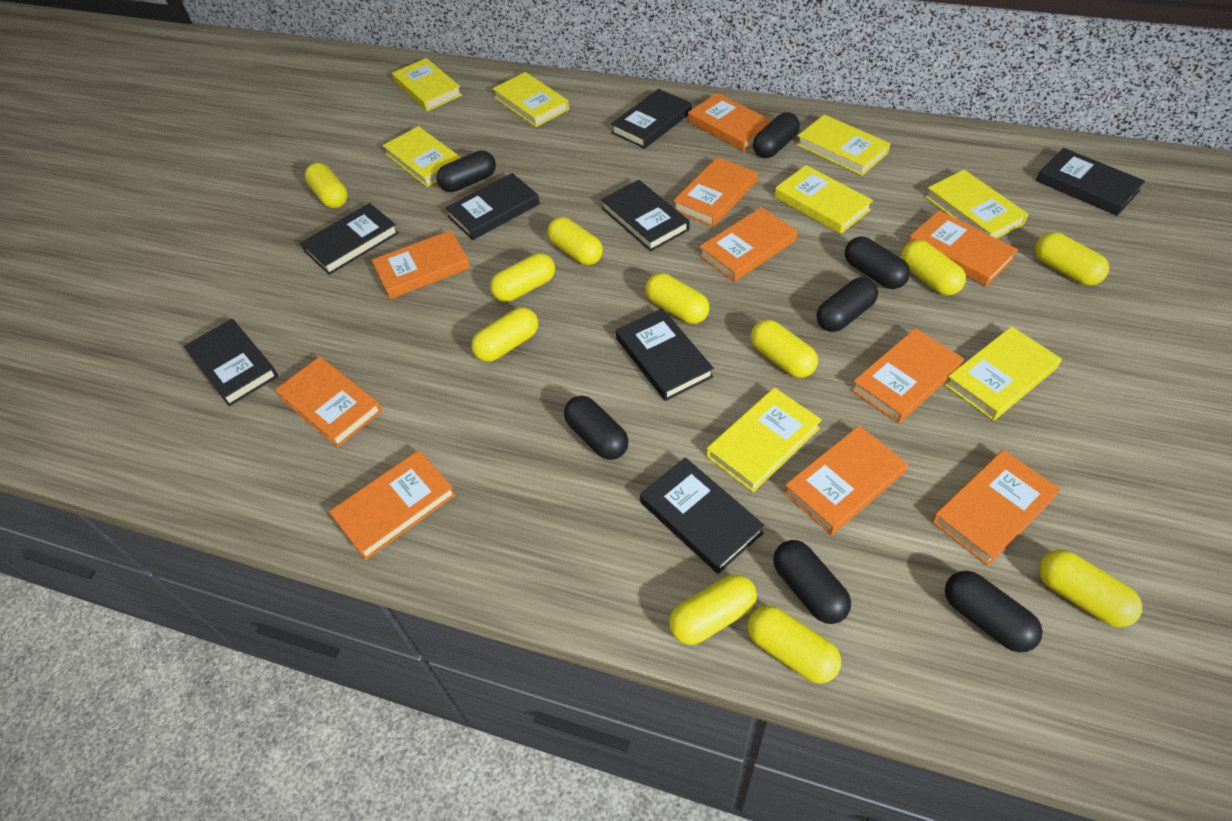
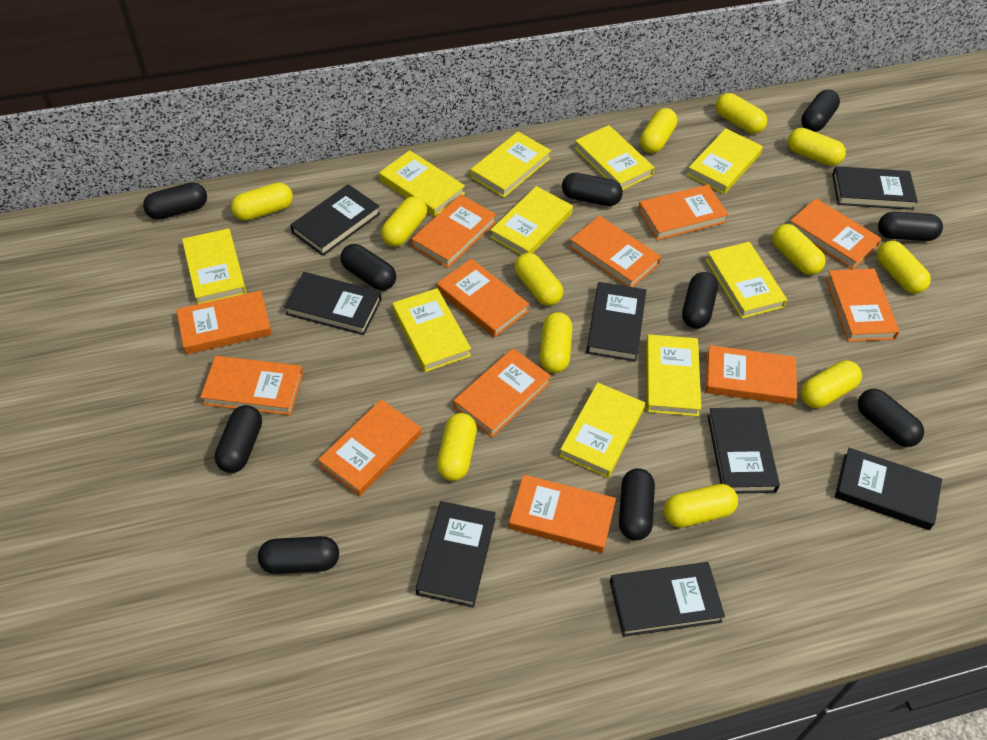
black capsule: 7 -> 10
orange book: 10 -> 12
yellow book: 8 -> 10
yellow capsule: 11 -> 12

